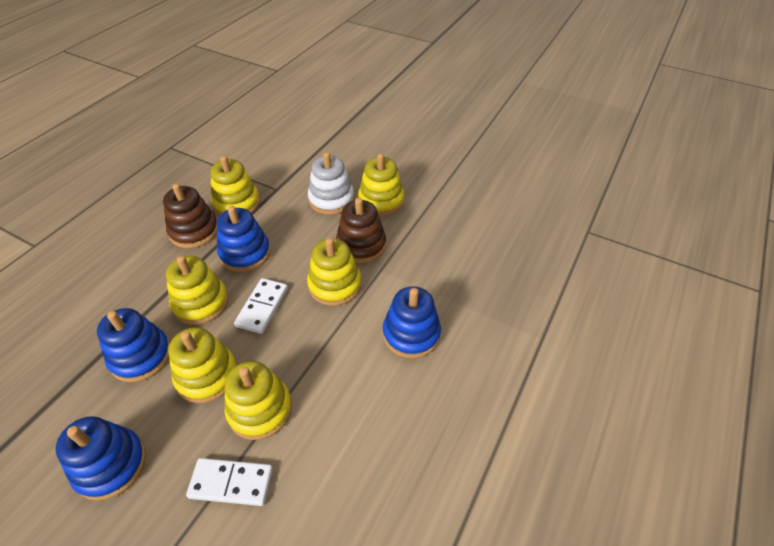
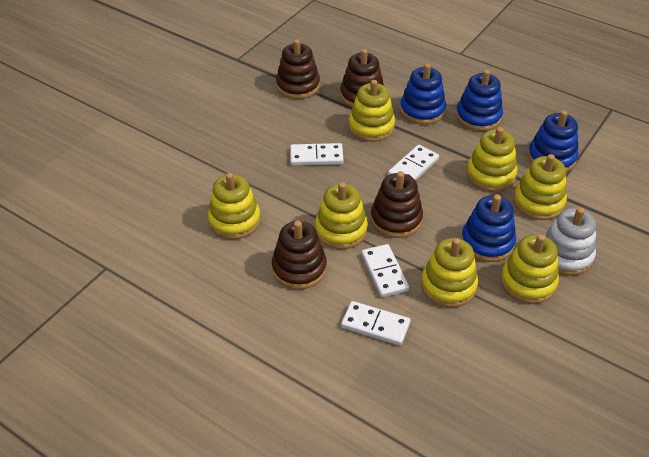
brown stacking toy: 2 -> 4
white domino: 2 -> 4
yellow stacking toy: 6 -> 7

